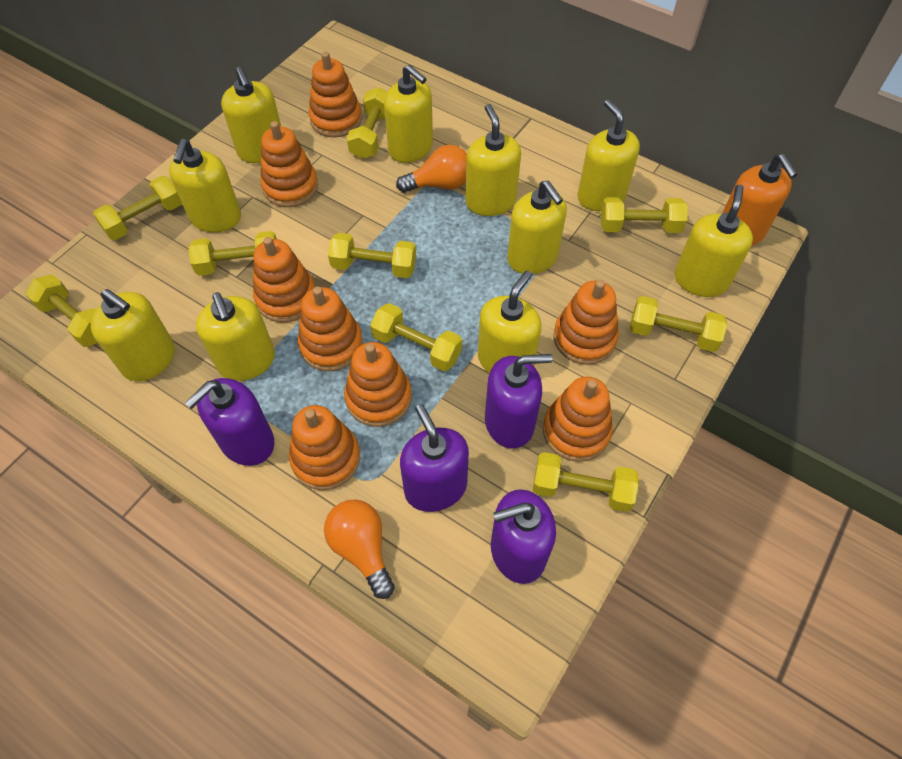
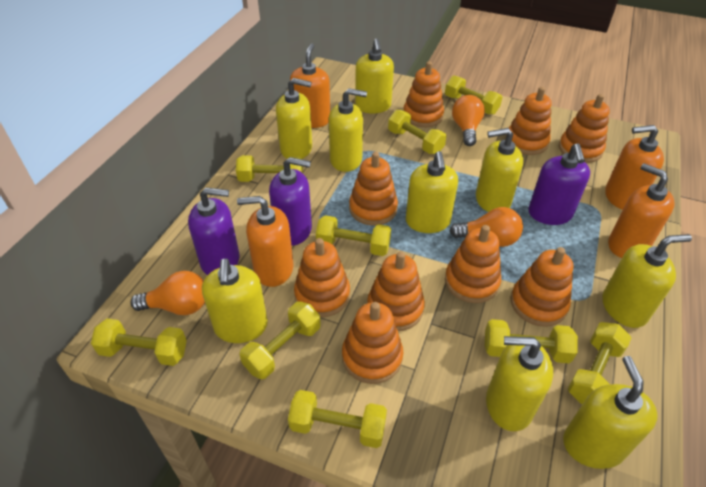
orange light bulb: 2 -> 3
orange soap dispenser: 1 -> 4
orange stacking toy: 8 -> 9
purple soap dispenser: 4 -> 3
yellow soap dispenser: 10 -> 9

